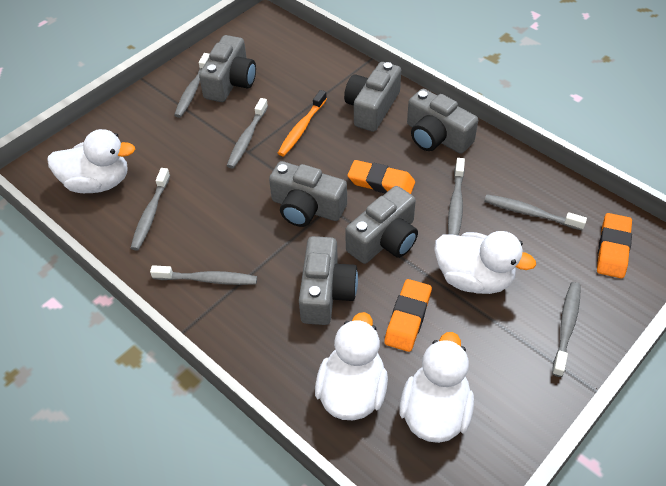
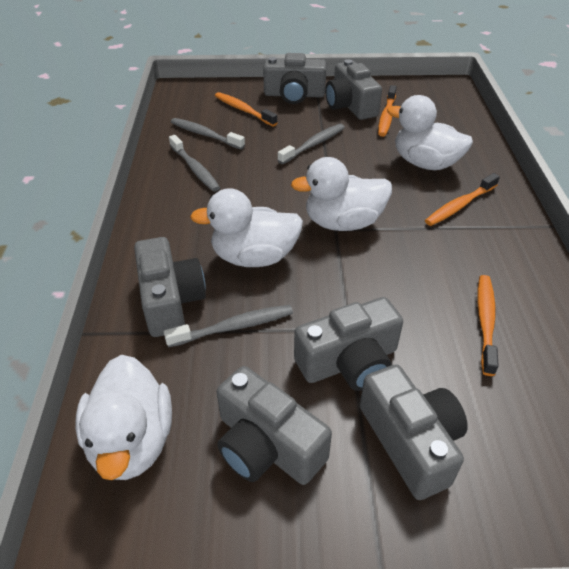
grey toothbrush: 7 -> 4
orange eraser: 3 -> 0
orange toothbrush: 1 -> 4

